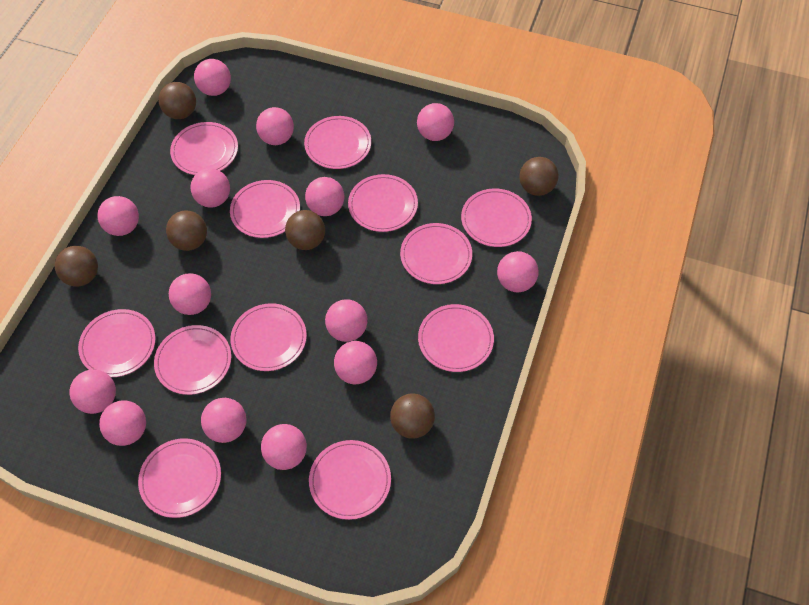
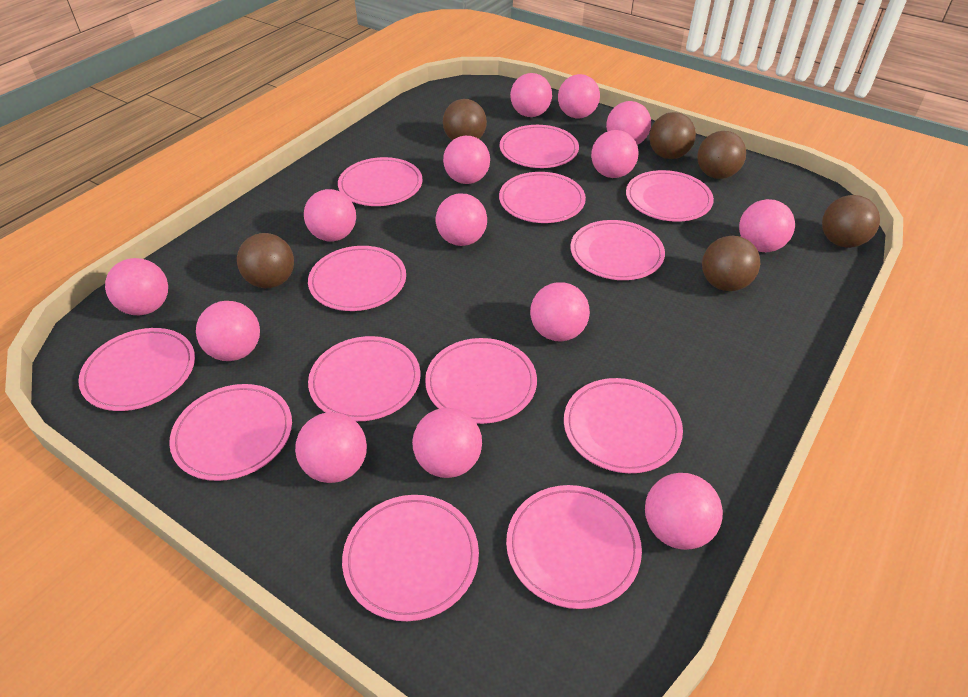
pink plate: 12 -> 13

